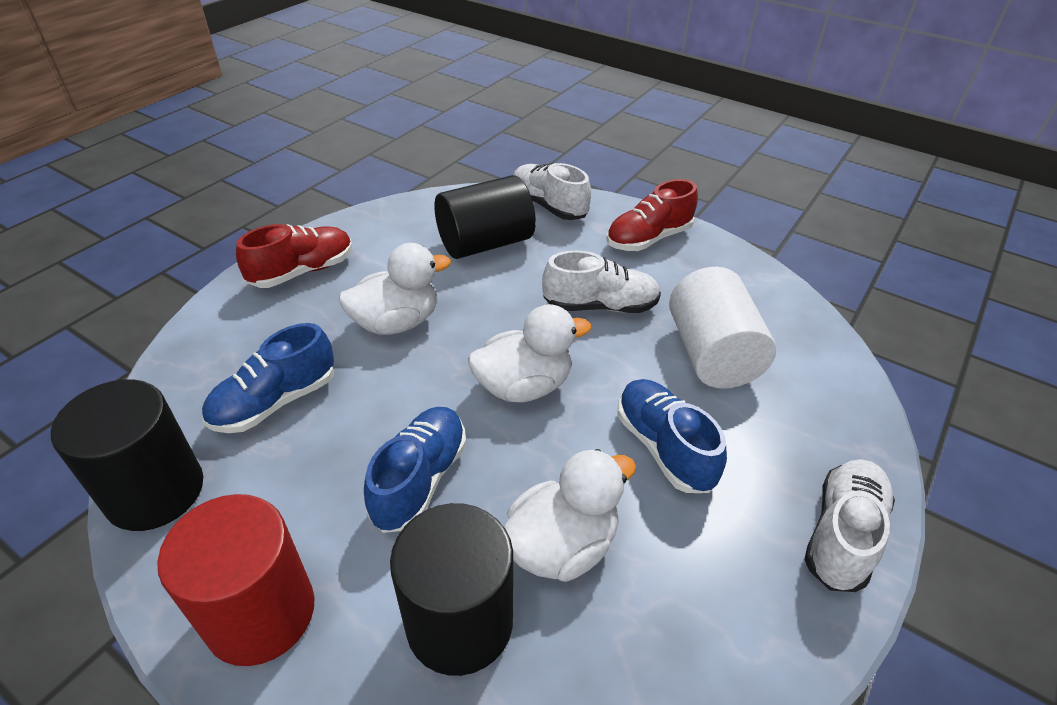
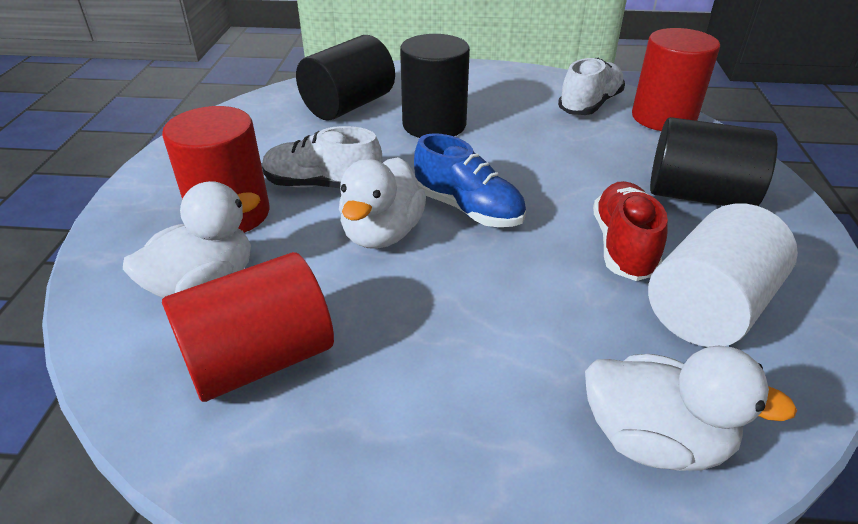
blue shoe: 3 -> 1
red cylinder: 1 -> 3
red shoe: 2 -> 1
white shoe: 3 -> 2

